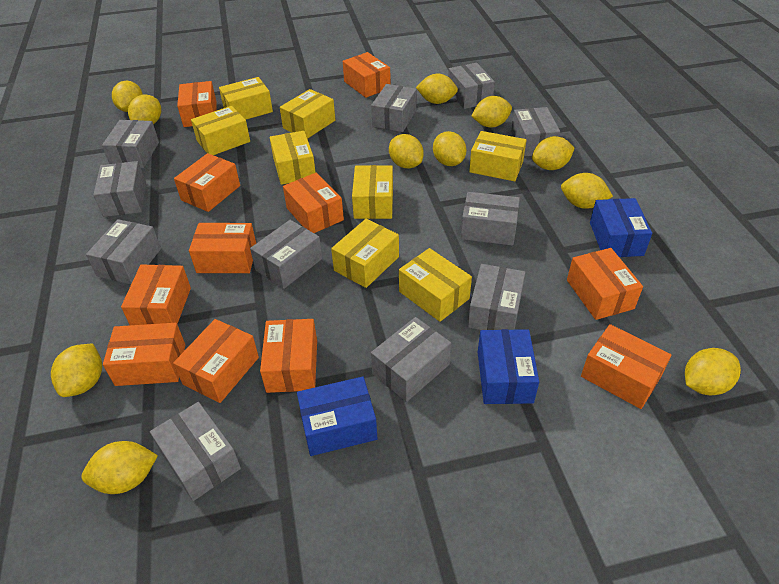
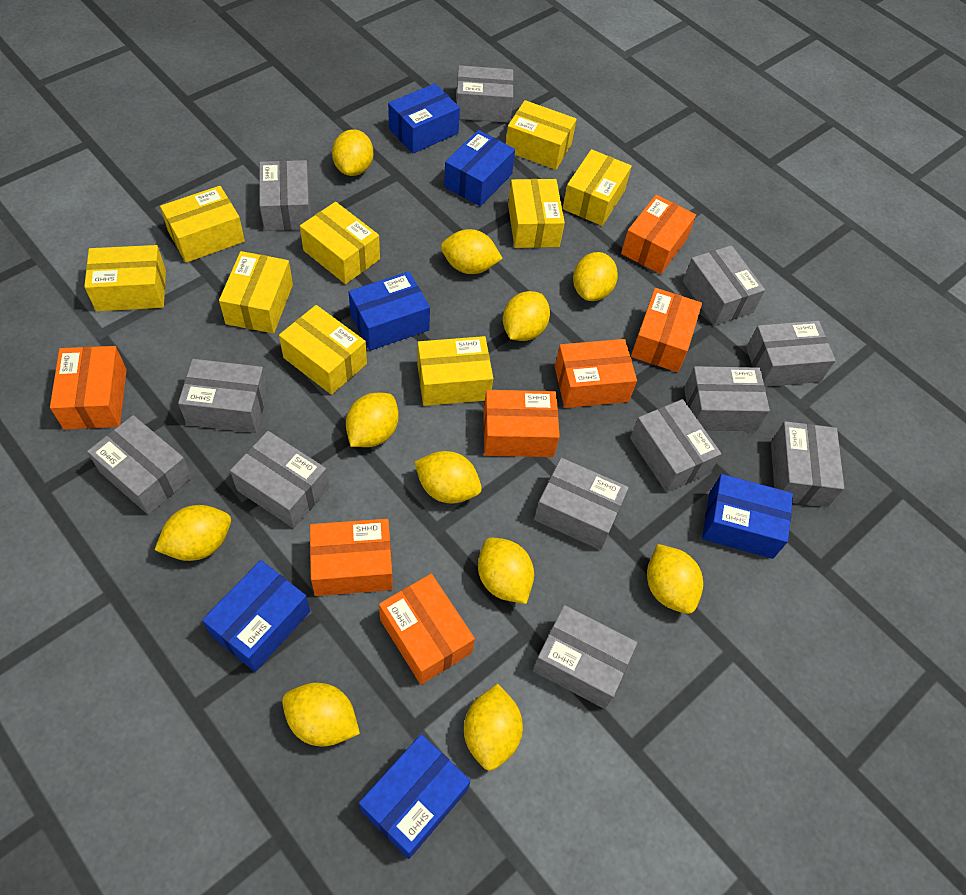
blue box: 3 -> 6
grey box: 11 -> 12
orange box: 11 -> 7
yellow box: 8 -> 9

